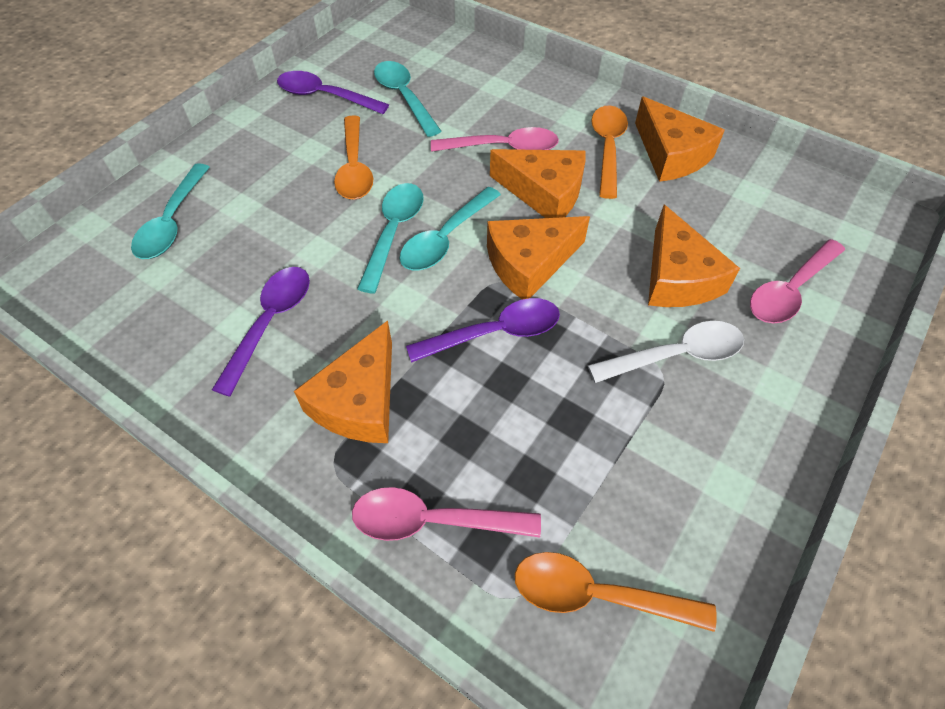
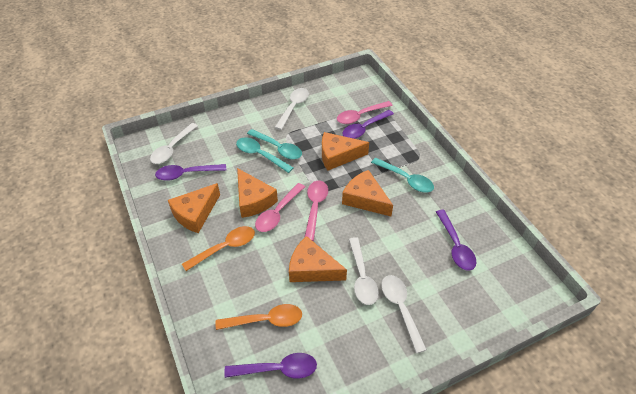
orange spoon: 3 -> 2
purple spoon: 3 -> 4
turquoise spoon: 4 -> 3
white spoon: 1 -> 4

